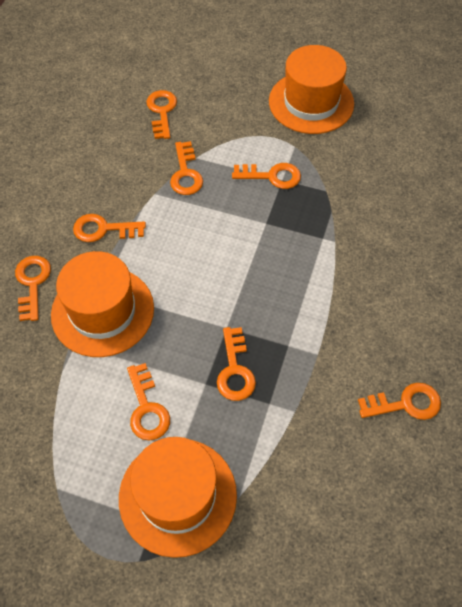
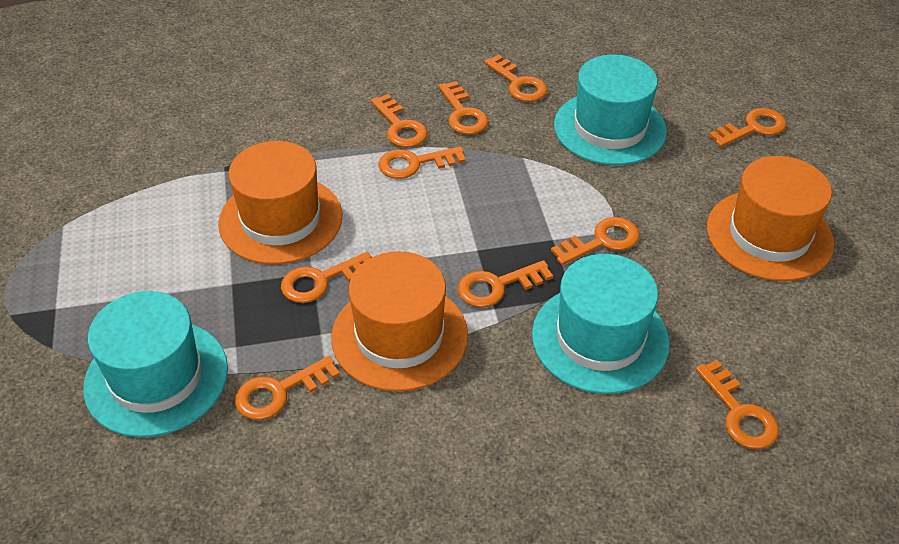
orange key: 8 -> 10
turquoise hat: 0 -> 3

